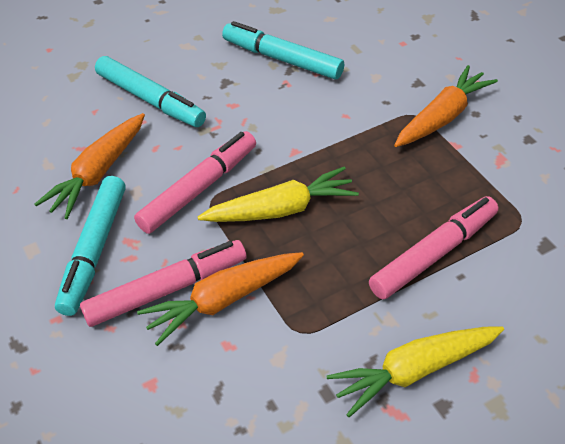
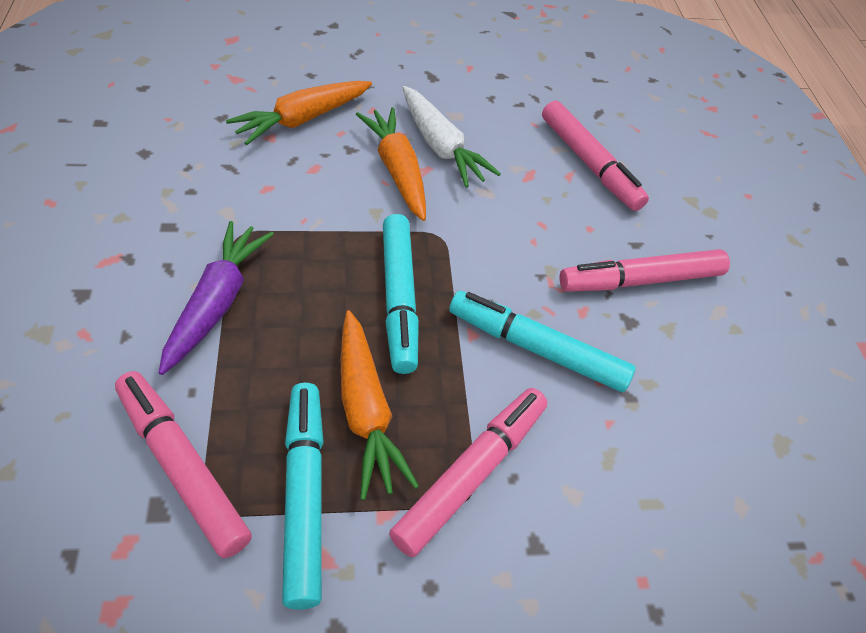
pink marker: 3 -> 4
purple carrot: 0 -> 1
white carrot: 0 -> 1
yellow carrot: 2 -> 0

